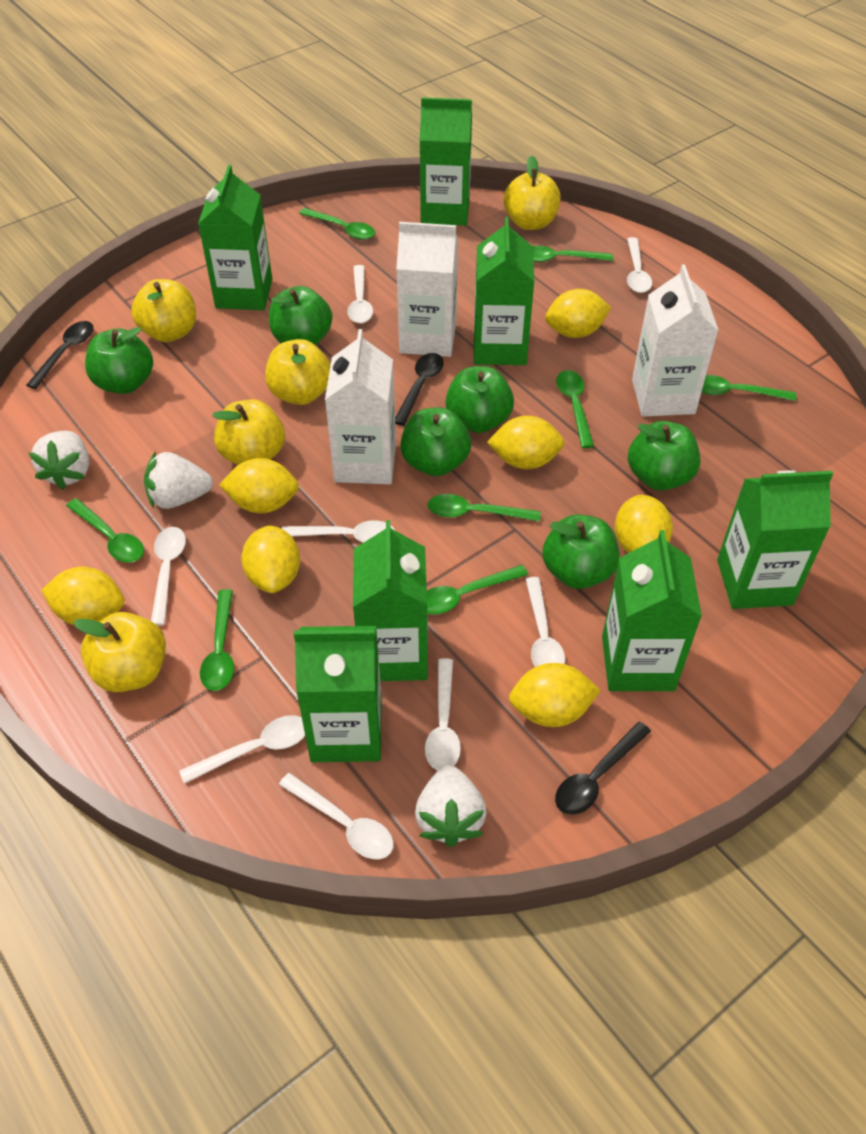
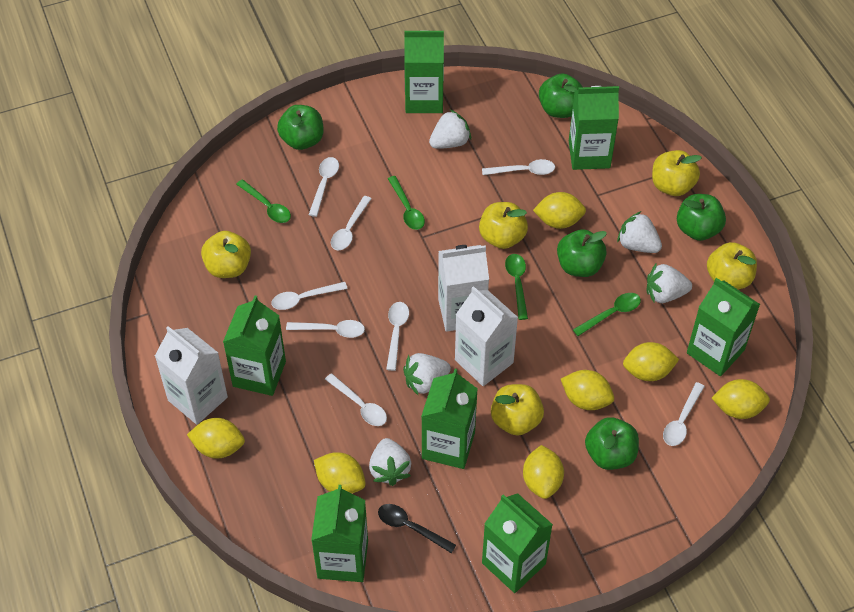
black spoon: 3 -> 1
green apple: 6 -> 5
green spoon: 8 -> 4
white strawberry: 3 -> 5

